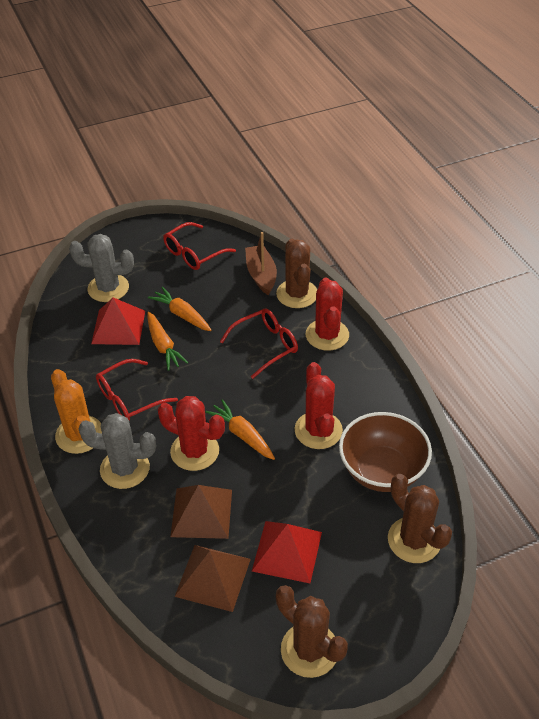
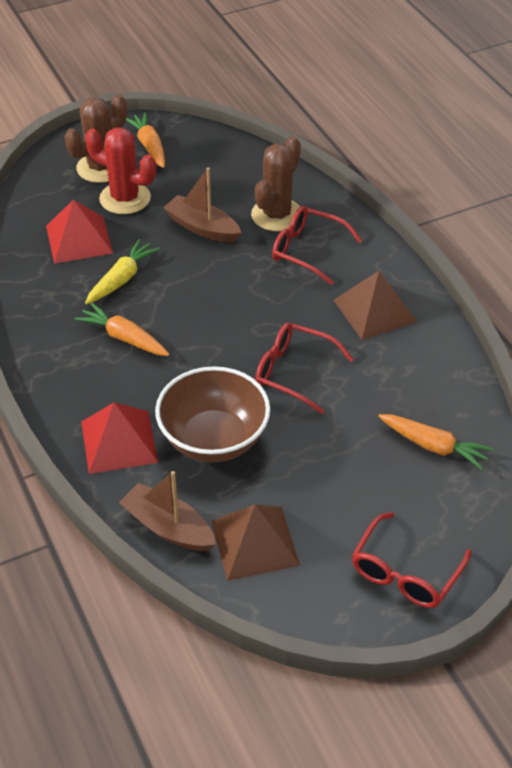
brown boat: 1 -> 2
brown cactus: 3 -> 2
grey cactus: 2 -> 0
orange cactus: 1 -> 0
red cactus: 3 -> 1
yellow carrot: 0 -> 1

